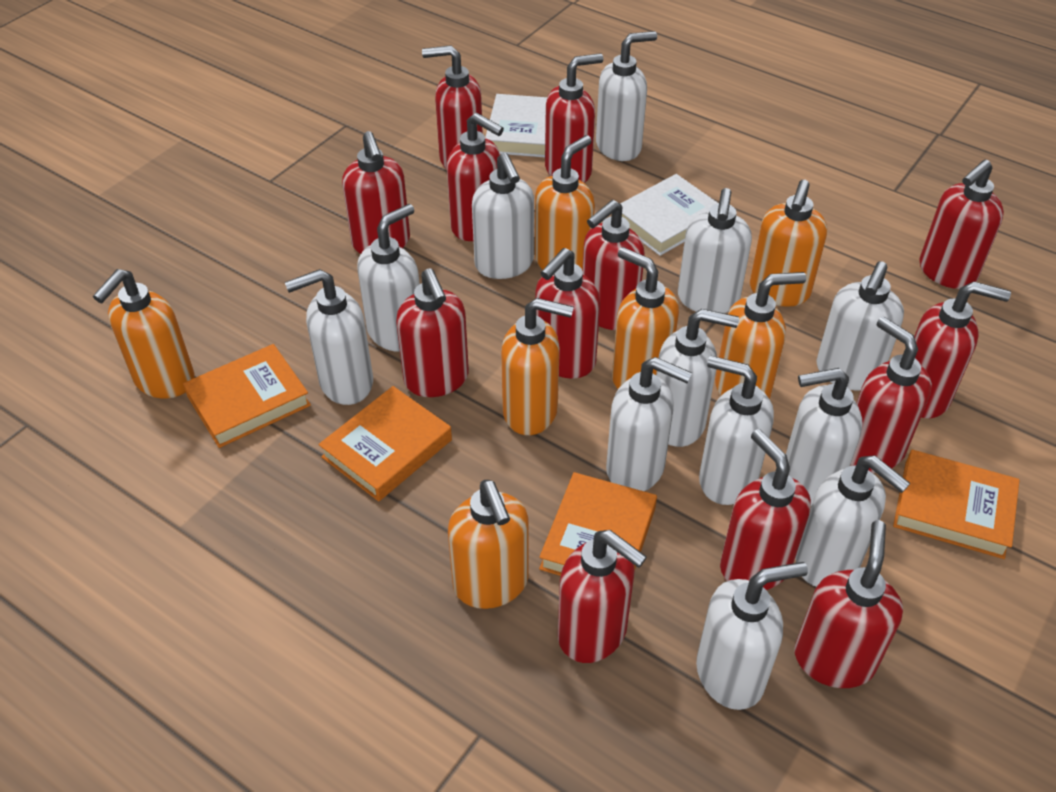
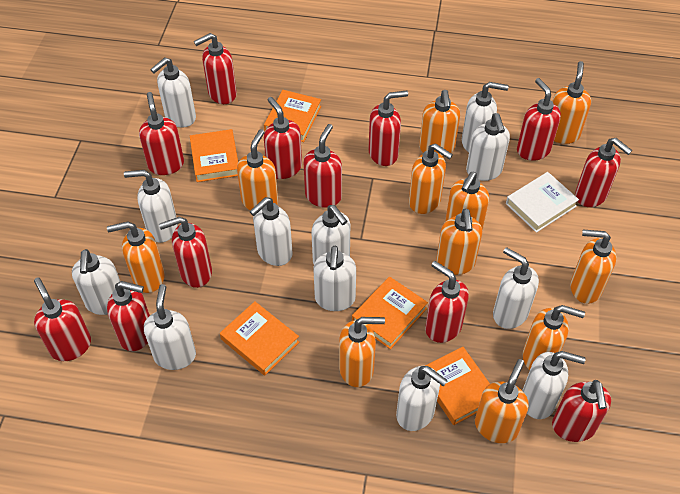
orange book: 4 -> 5
orange soap dispenser: 7 -> 11
red soap dispenser: 13 -> 12
white book: 2 -> 1

